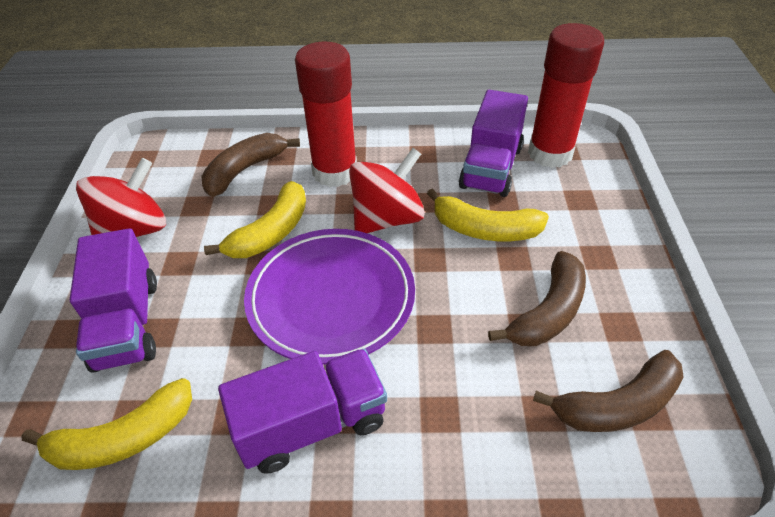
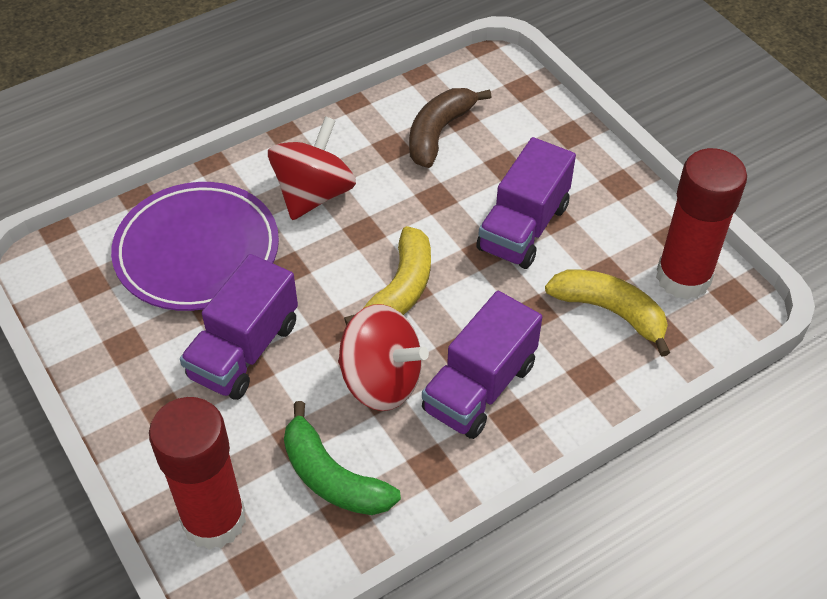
brown banana: 3 -> 1
green banana: 0 -> 1
yellow banana: 3 -> 2

